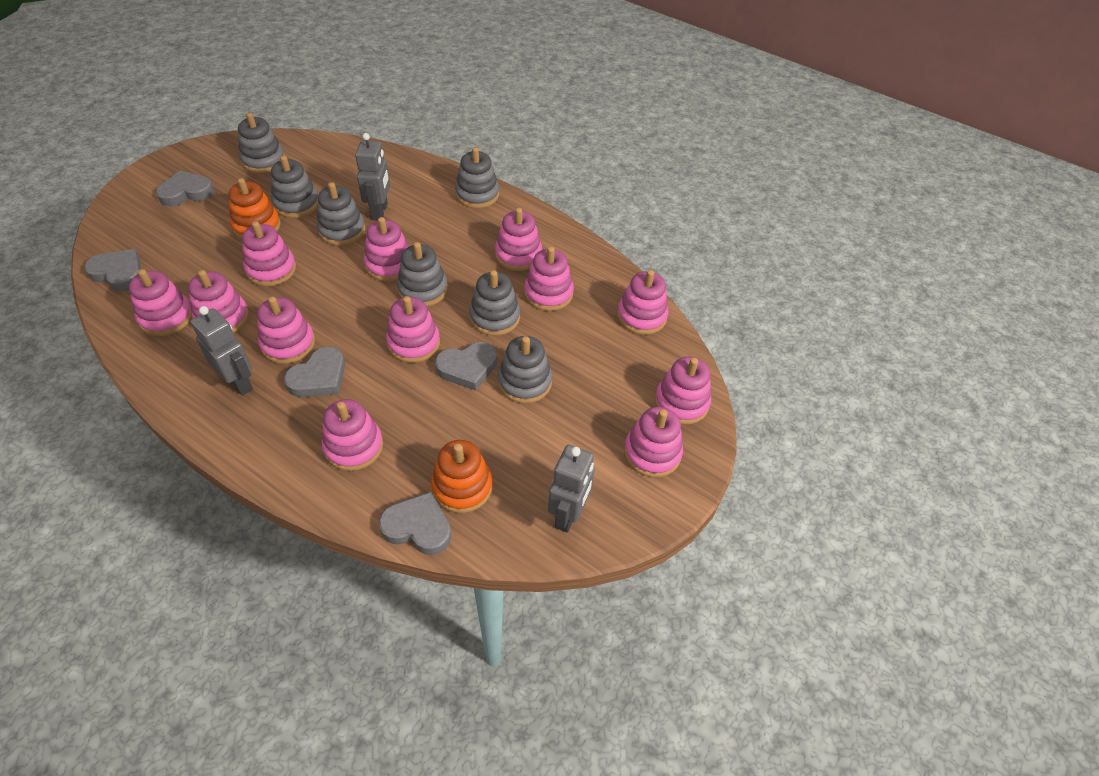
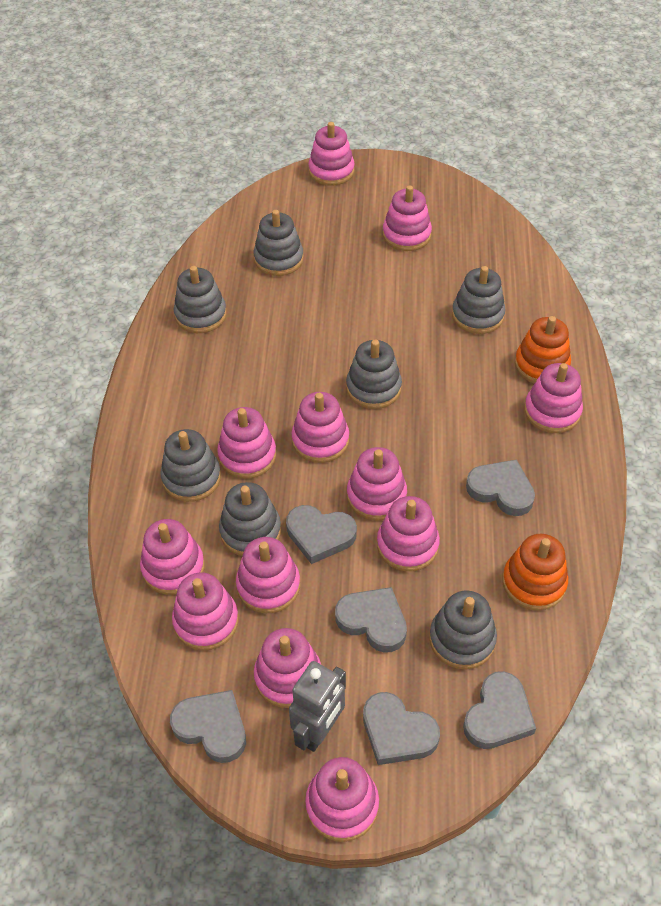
grey heart: 5 -> 6
grey robot: 3 -> 1

